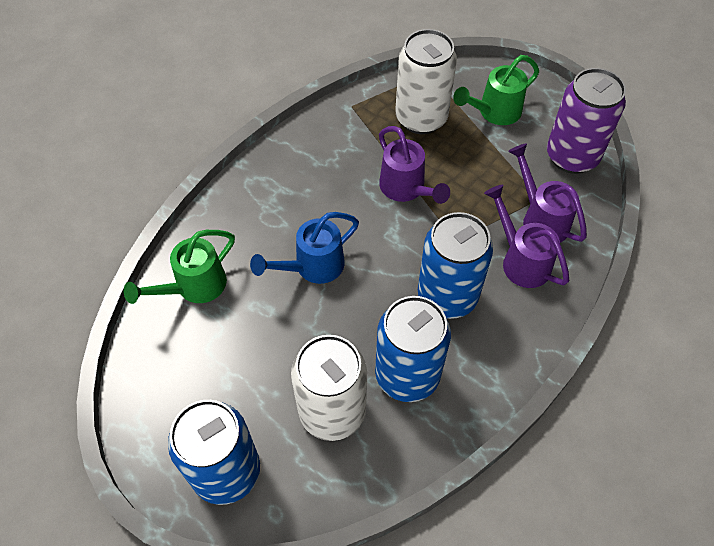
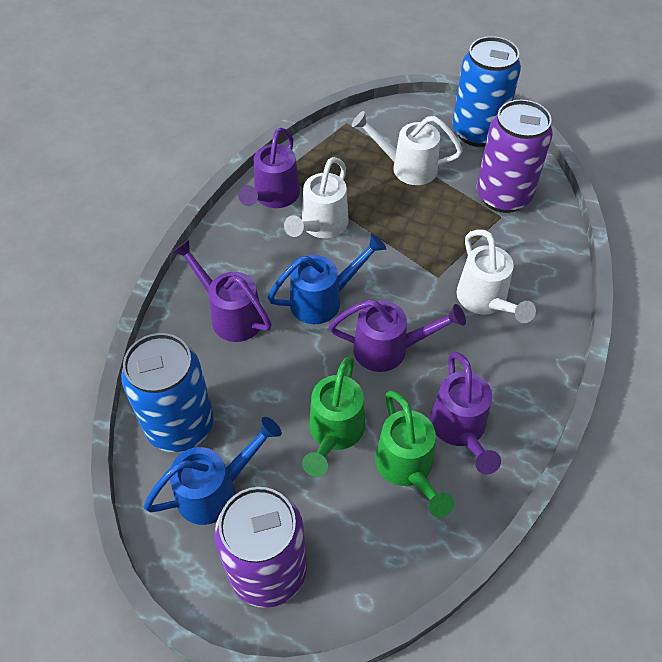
blue can: 3 -> 2
blue watering can: 1 -> 2
purple can: 1 -> 2
purple watering can: 3 -> 4
white can: 2 -> 0
white watering can: 0 -> 3

